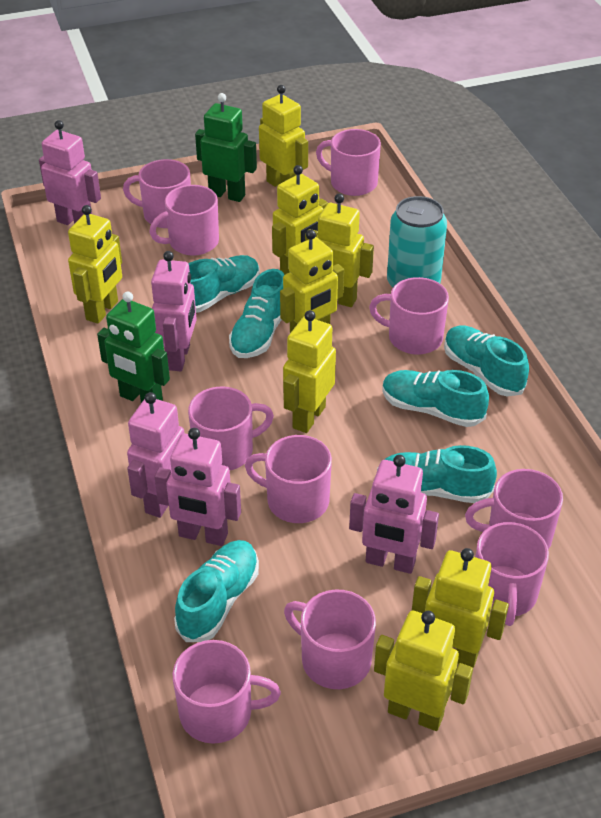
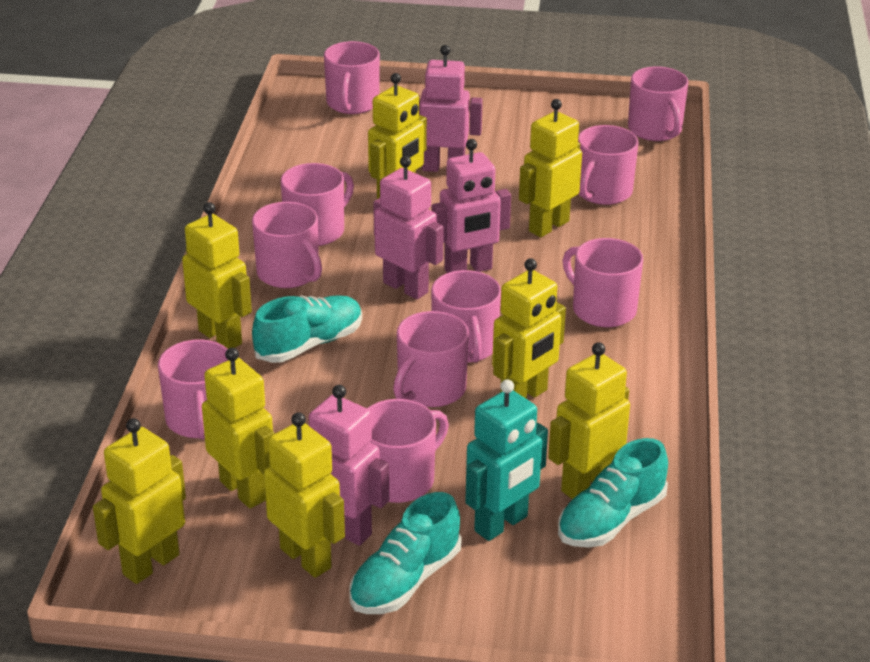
green robot: 2 -> 0
pink robot: 5 -> 4
turquoise can: 1 -> 0
turquoise robot: 0 -> 1
turquoise shoe: 6 -> 3

